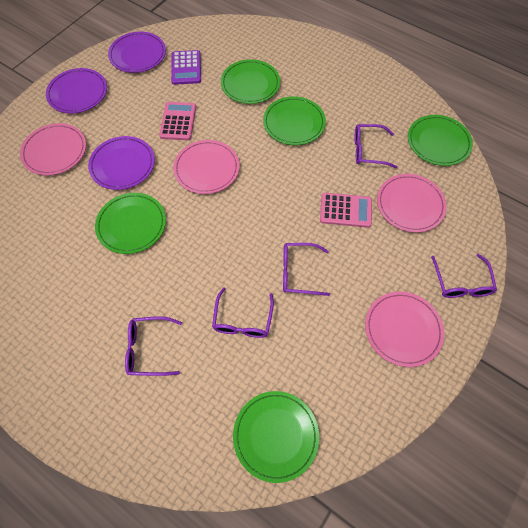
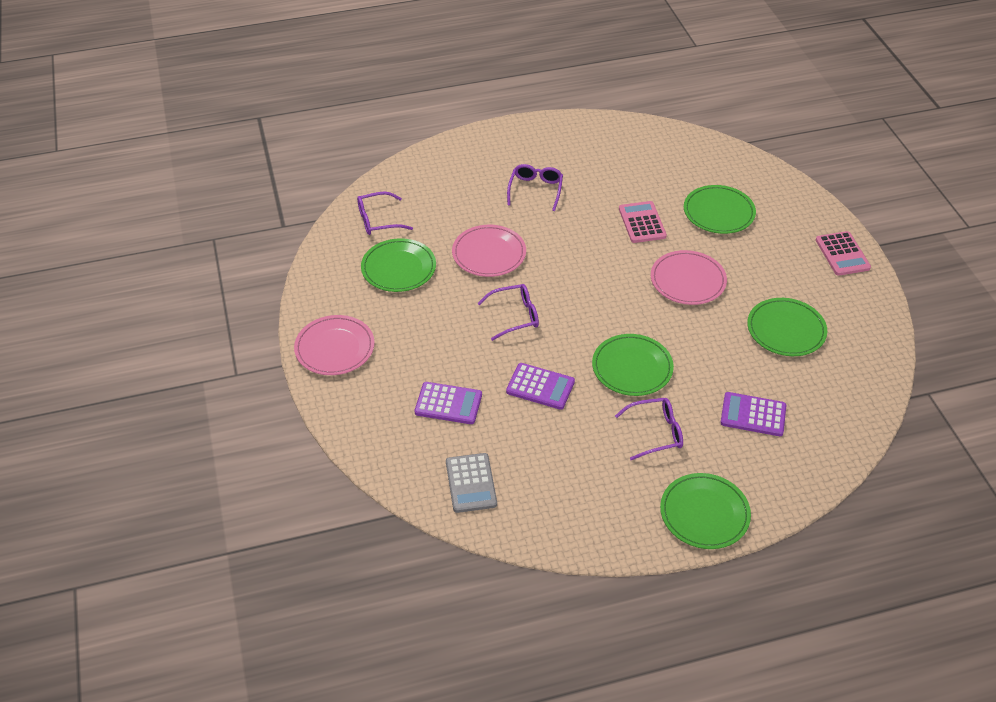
grey calculator: 0 -> 1
pink plate: 4 -> 3
purple calculator: 1 -> 3
purple glasses: 5 -> 4
purple plate: 3 -> 0

